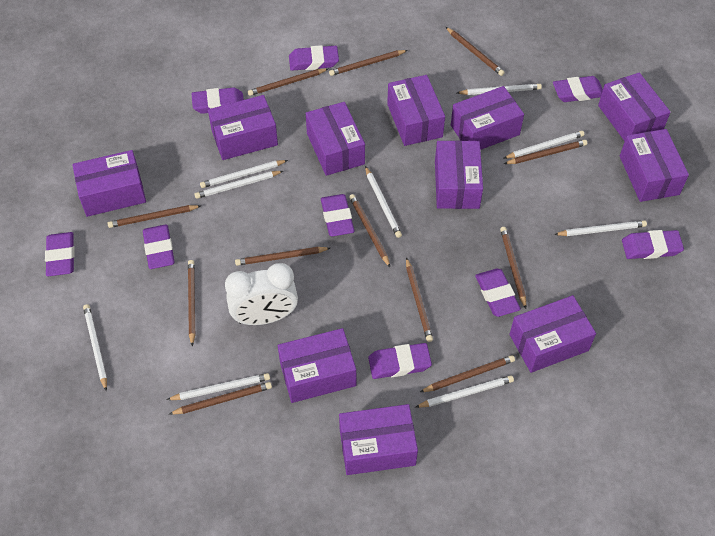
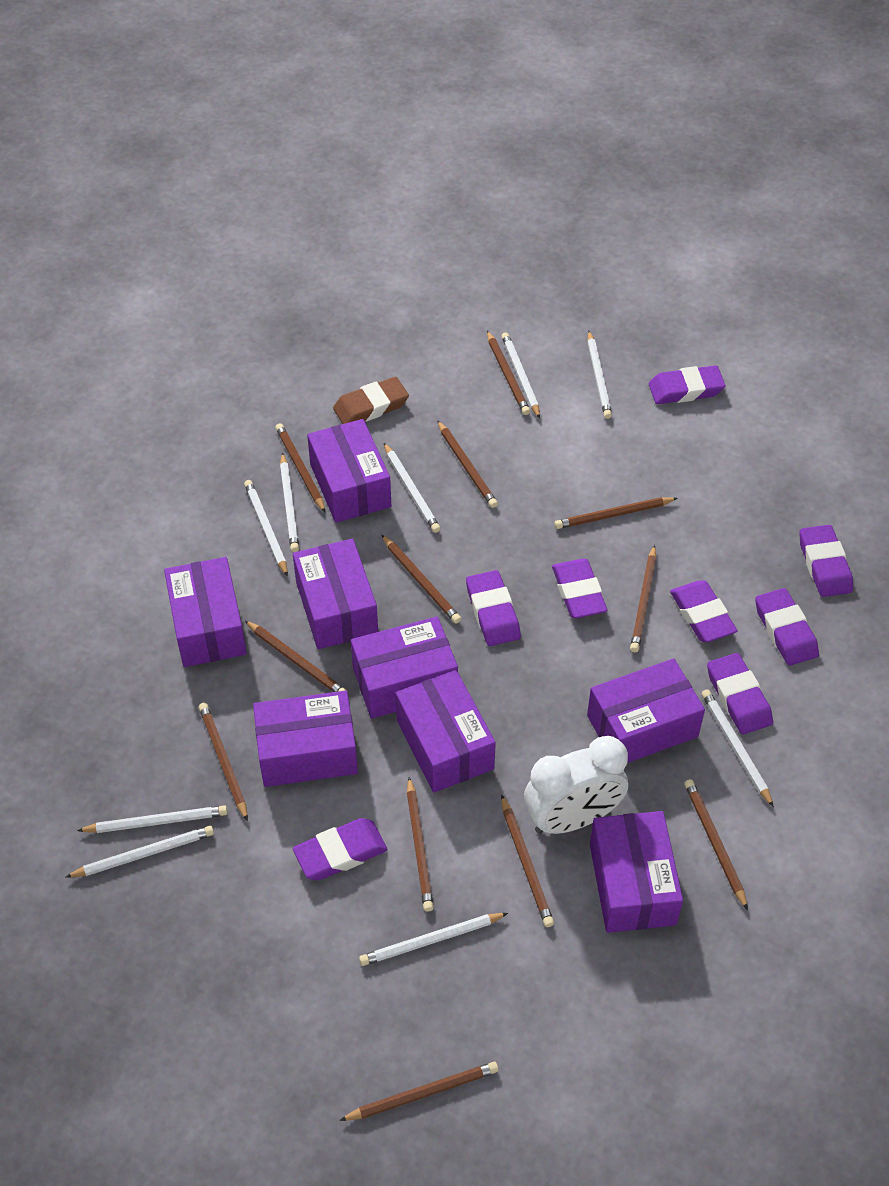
brown eraser: 0 -> 1
purple box: 11 -> 8
purple eraser: 9 -> 8

